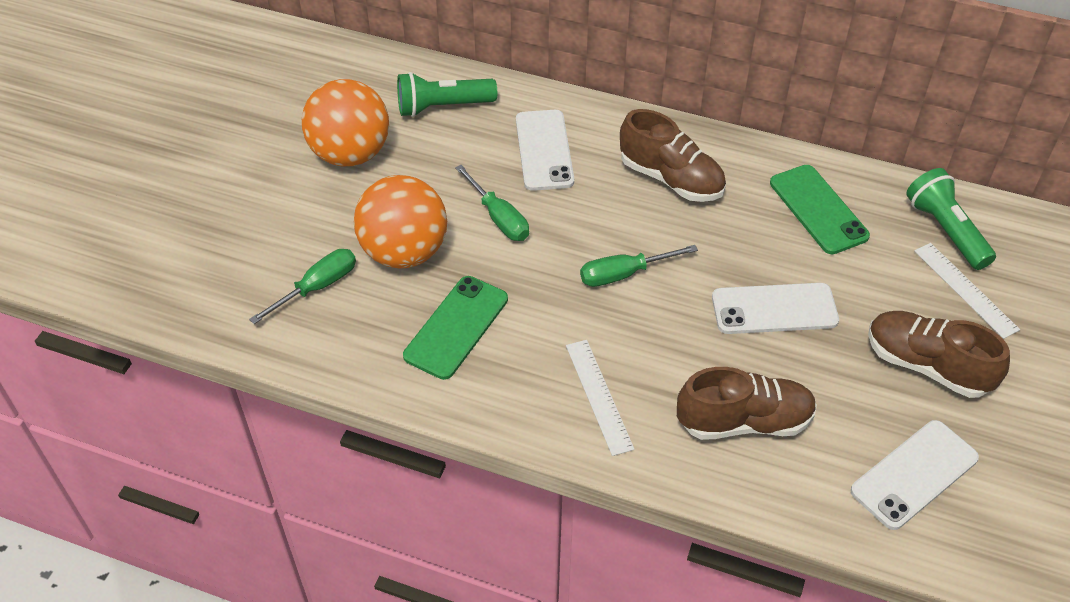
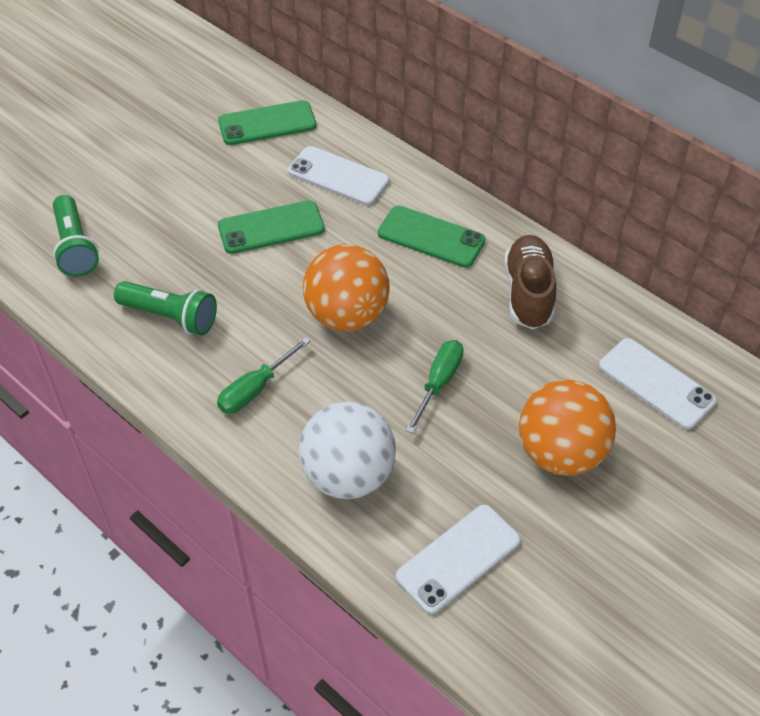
brown shoe: 3 -> 1
green phone: 2 -> 3
green screwdriver: 3 -> 2
white ball: 0 -> 1
white ruler: 2 -> 0

